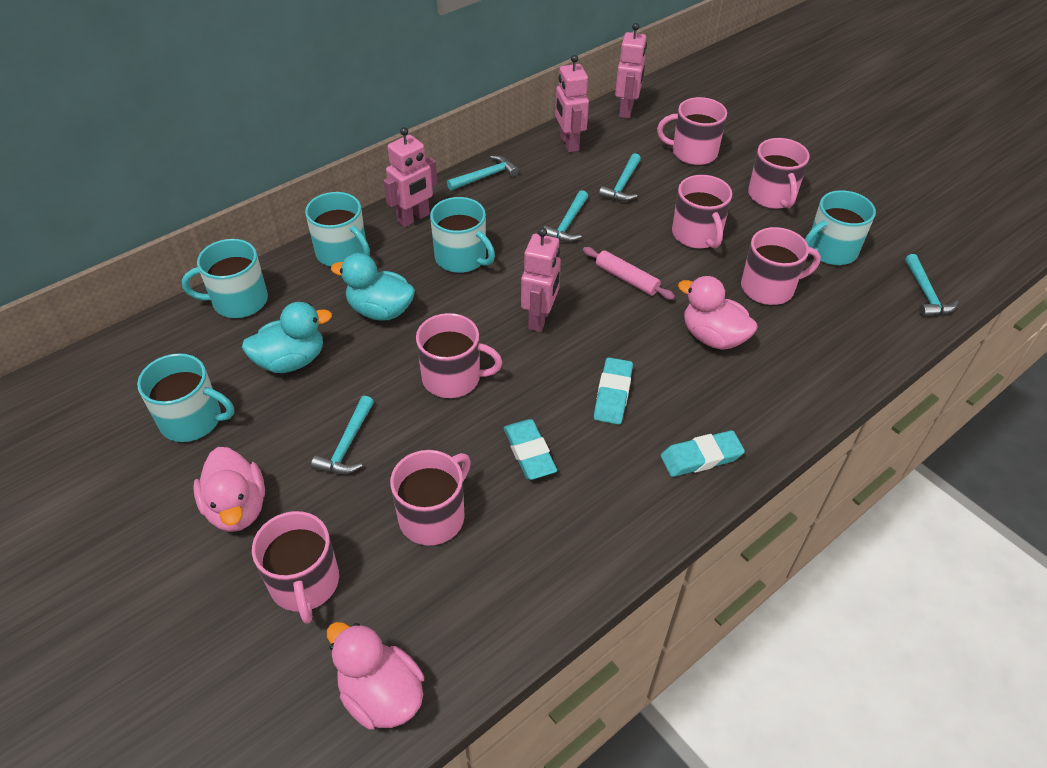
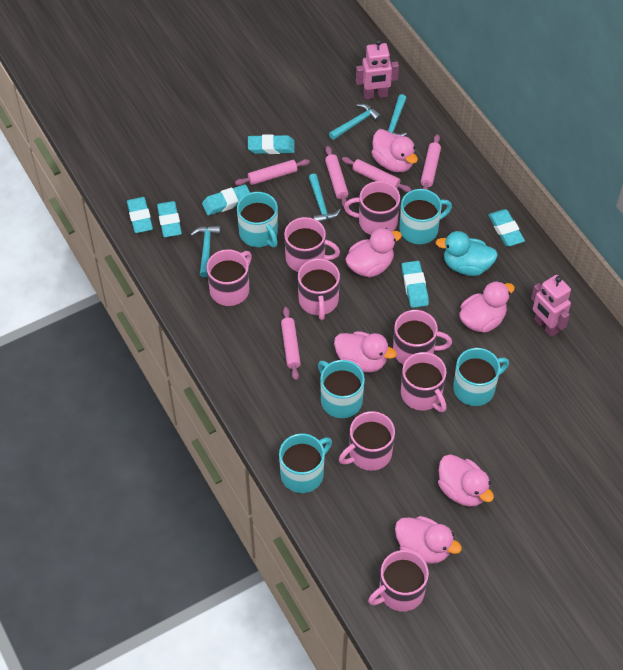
pink duck: 3 -> 6
pink mug: 7 -> 8
pink robot: 4 -> 2
pink rolling pin: 1 -> 5
turquoise duck: 2 -> 1
turquoise eraser: 3 -> 6
turquoise hammer: 5 -> 4

